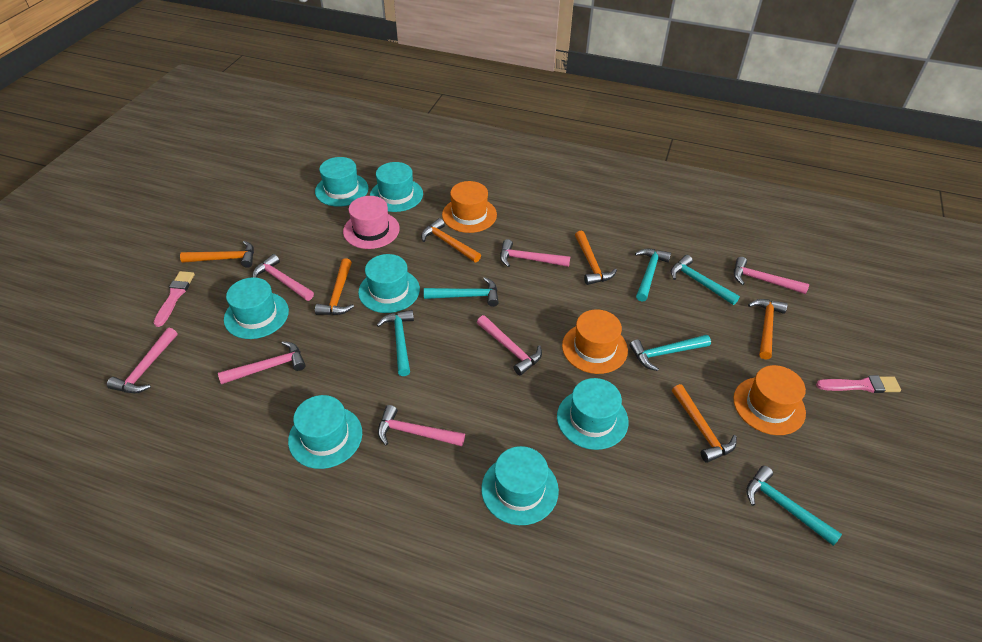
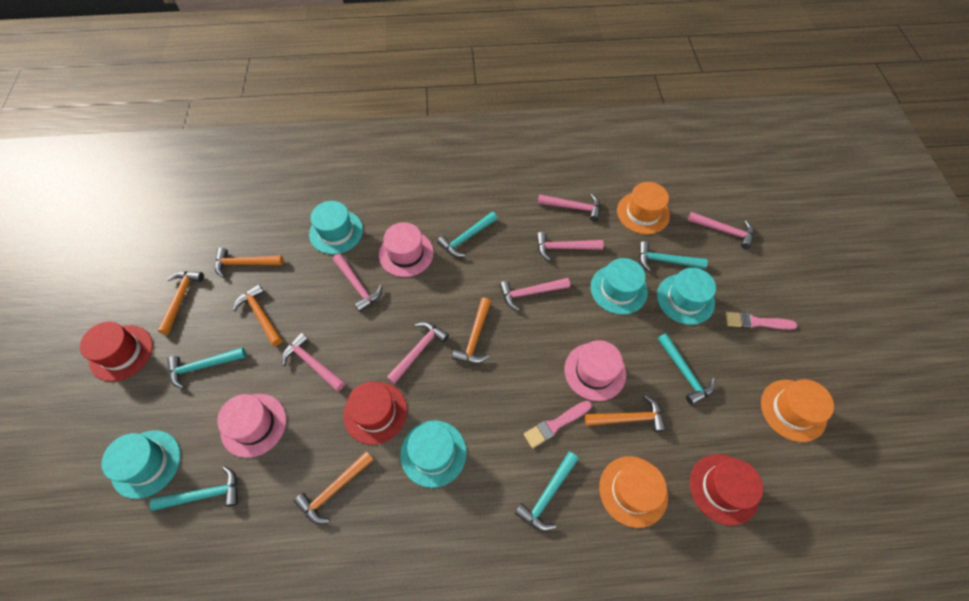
pink hat: 1 -> 3
red hat: 0 -> 3
turquoise hat: 7 -> 5

